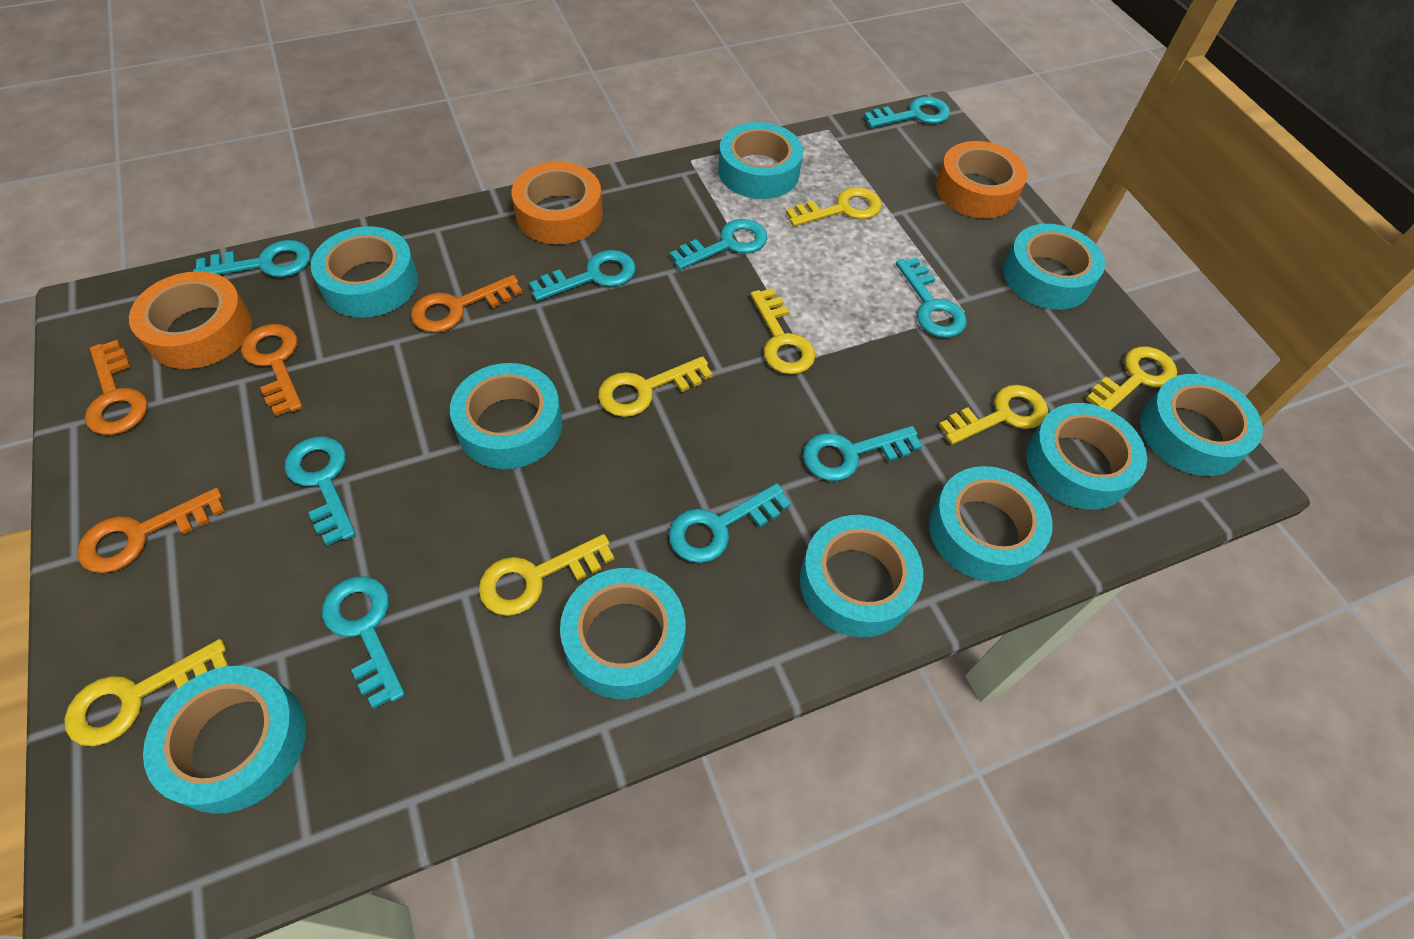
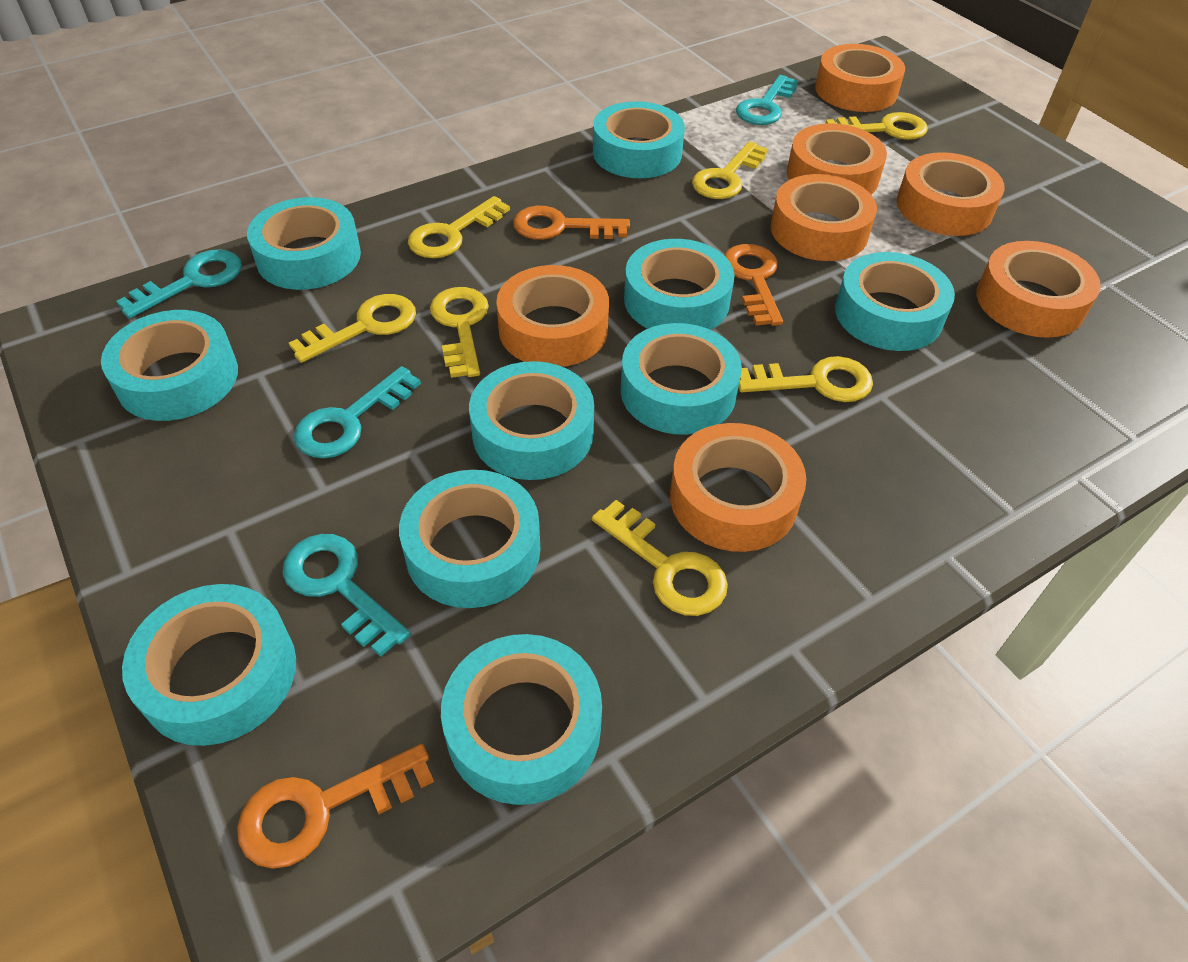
orange key: 4 -> 3
orange tape: 3 -> 7
turquoise key: 9 -> 4

